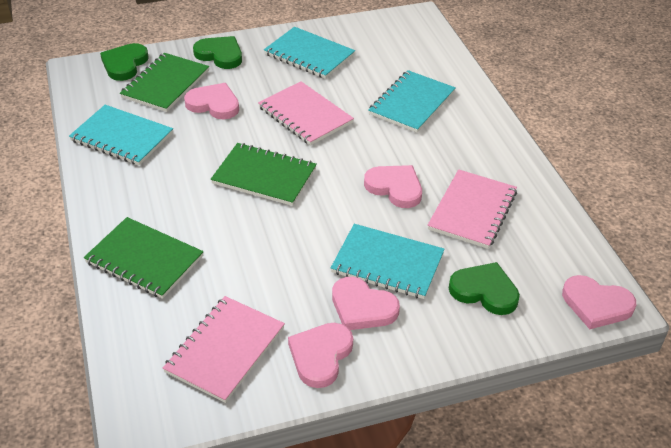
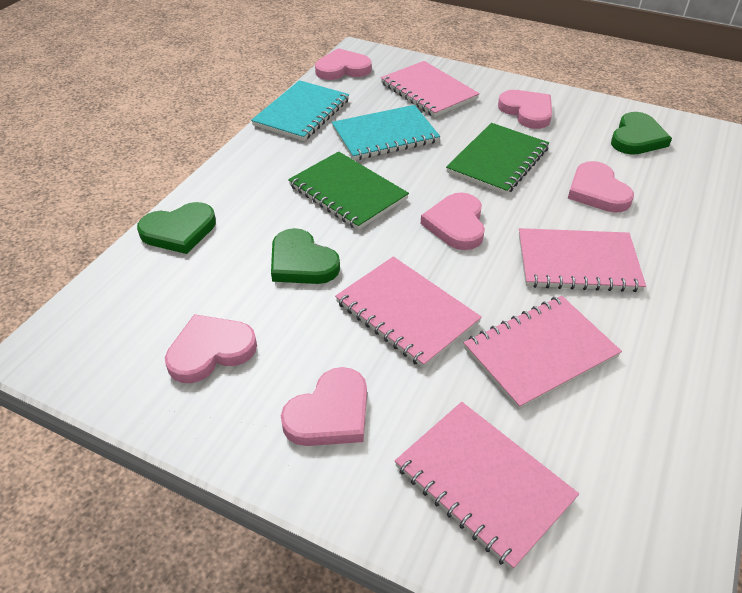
green notebook: 3 -> 2
pink heart: 5 -> 6
pink notebook: 3 -> 5
turquoise notebook: 4 -> 2

